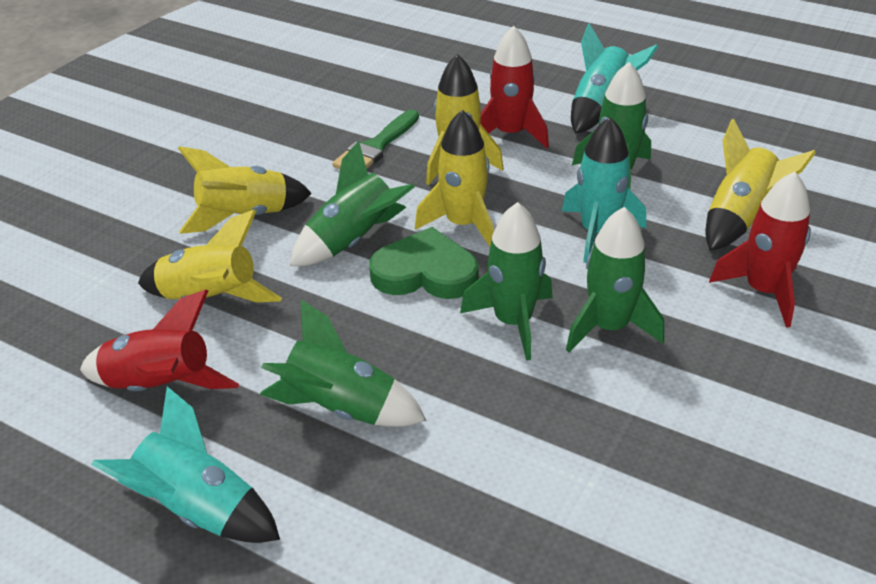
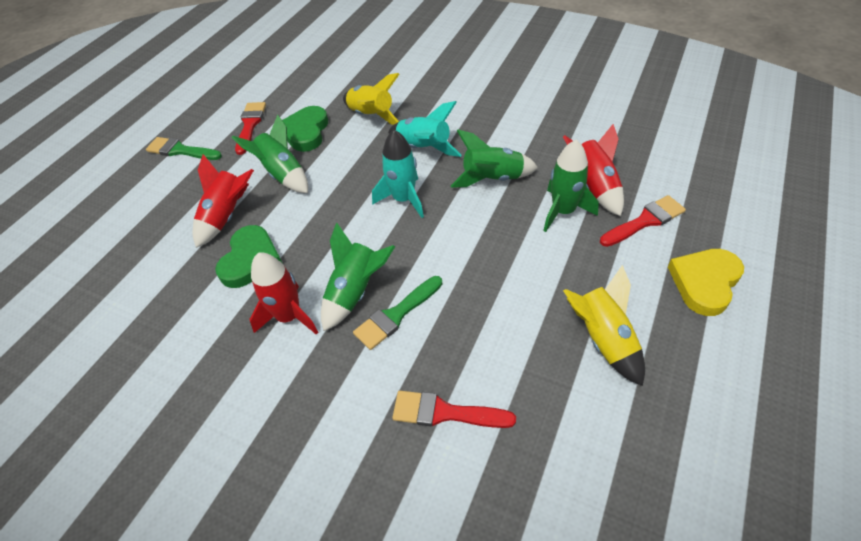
green brush: 1 -> 2
green heart: 1 -> 2
green rocket: 5 -> 4
red brush: 0 -> 3
turquoise rocket: 3 -> 2
yellow heart: 0 -> 1
yellow rocket: 5 -> 2

